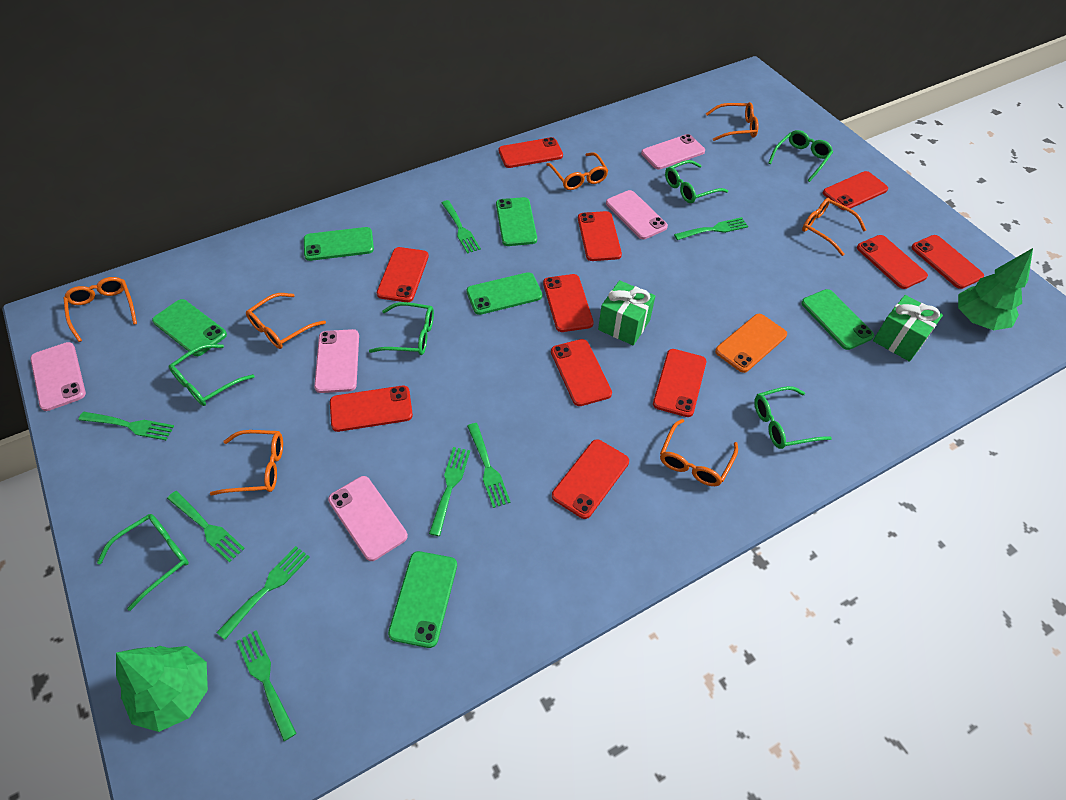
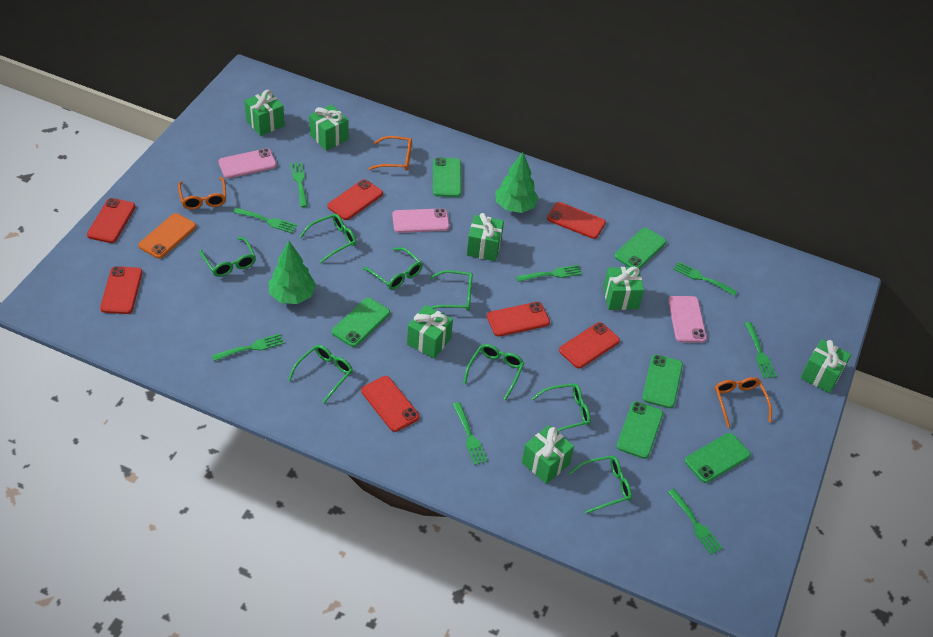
green gift: 2 -> 7
green glasses: 6 -> 8
orange glasses: 7 -> 3
pink phone: 5 -> 3
red phone: 11 -> 7

